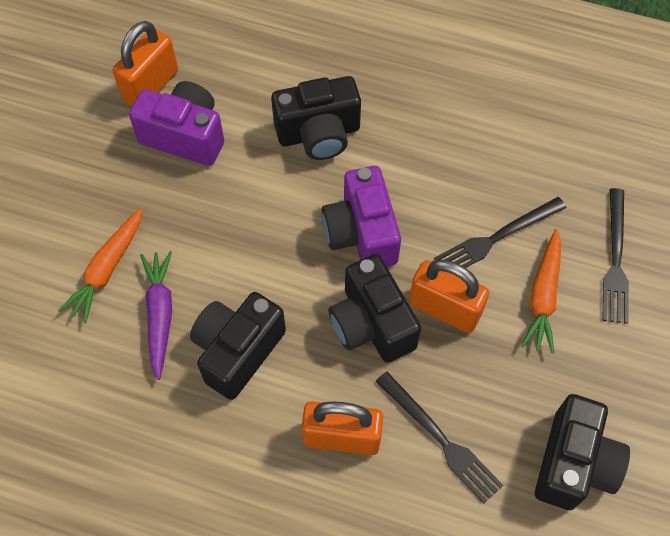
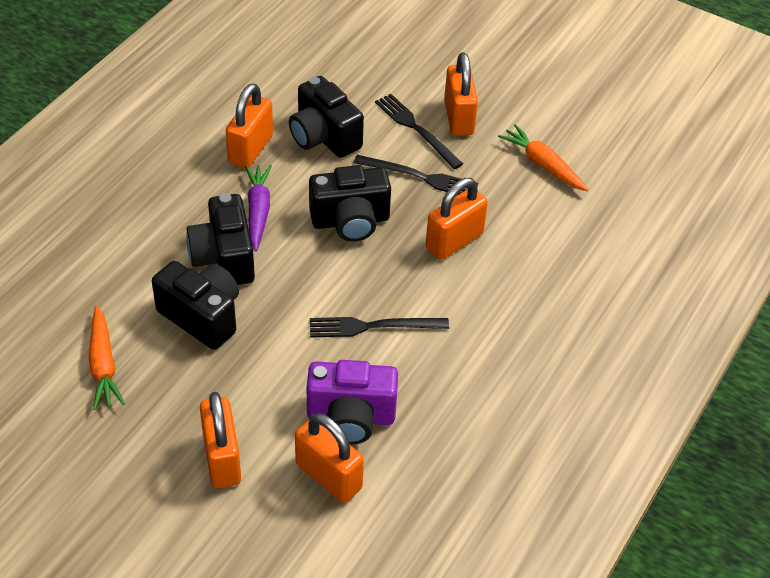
orange padlock: 3 -> 5
purple camera: 2 -> 1

